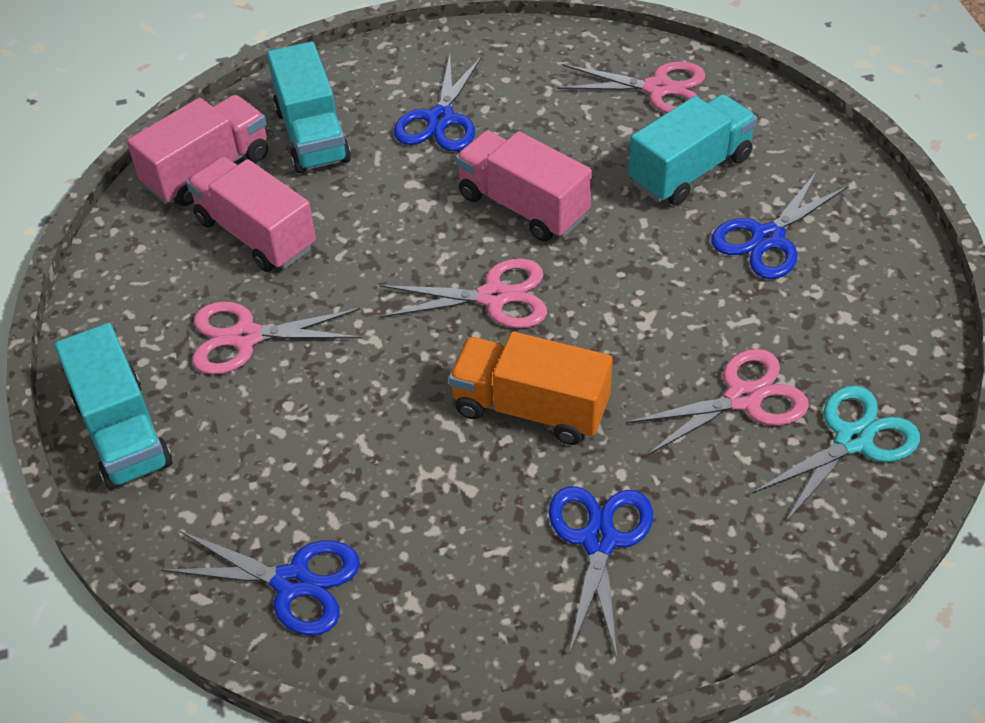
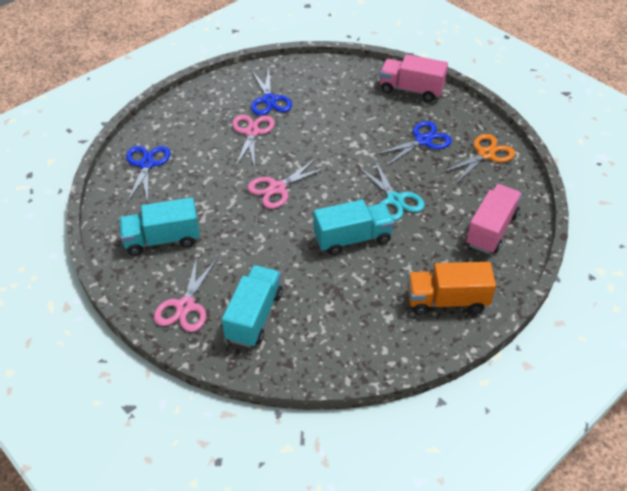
blue scissors: 4 -> 3
orange scissors: 0 -> 1
pink scissors: 4 -> 3
pink truck: 3 -> 2

